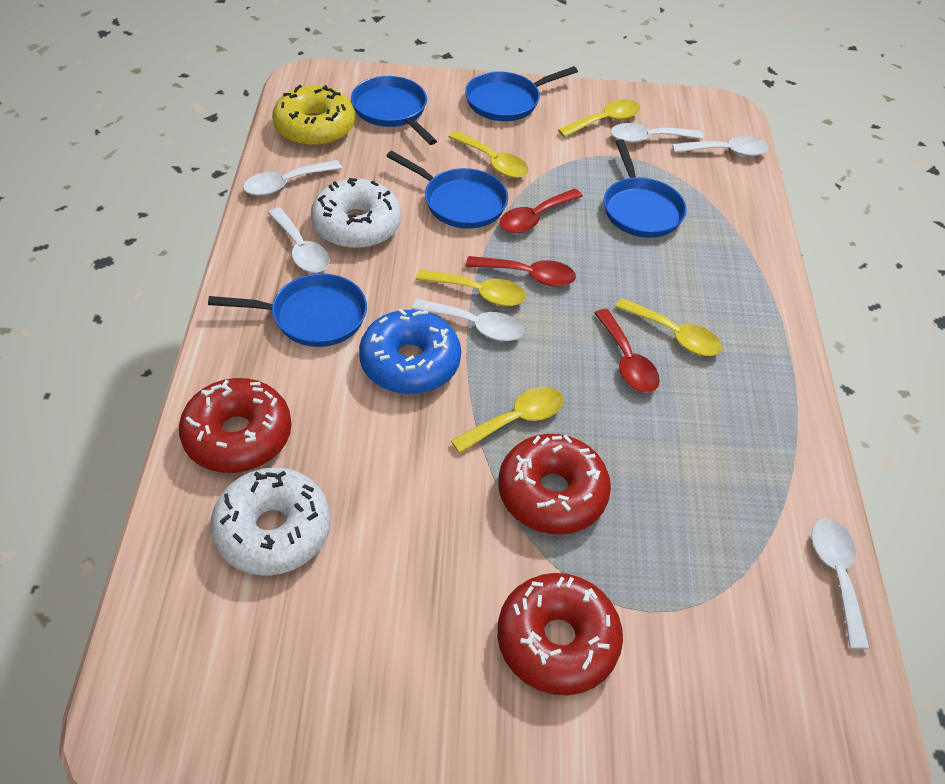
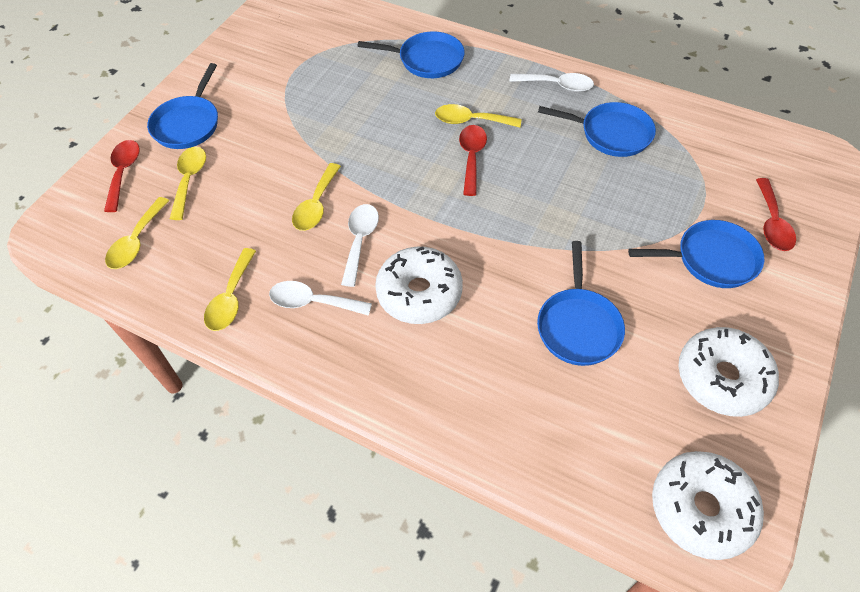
blue donut: 1 -> 0
red donut: 3 -> 0
white donut: 2 -> 3
white spoon: 6 -> 3
yellow donut: 1 -> 0

